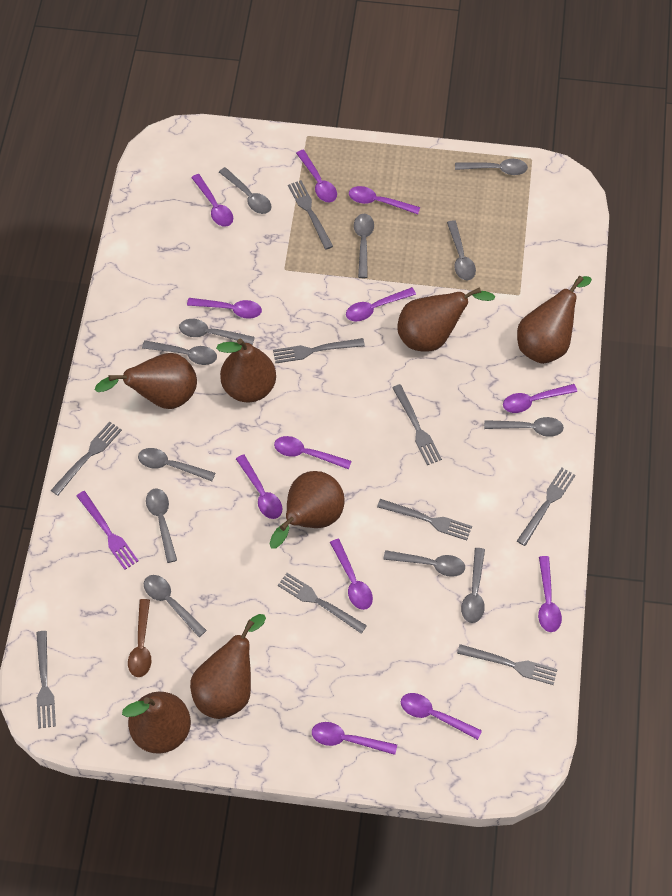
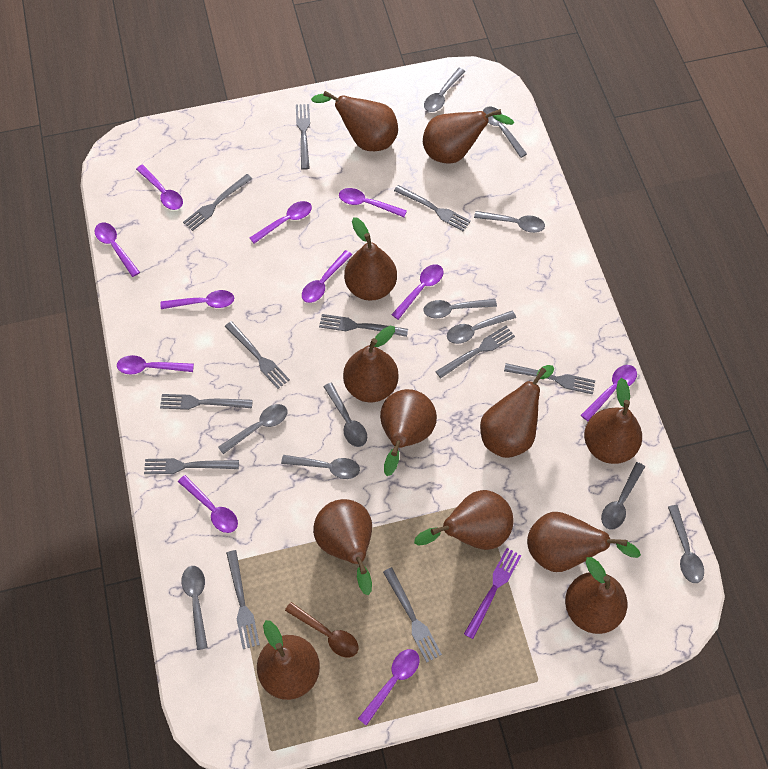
brown pear: 7 -> 12
grey fork: 9 -> 11
grey spoon: 12 -> 11
purple spoon: 12 -> 11

